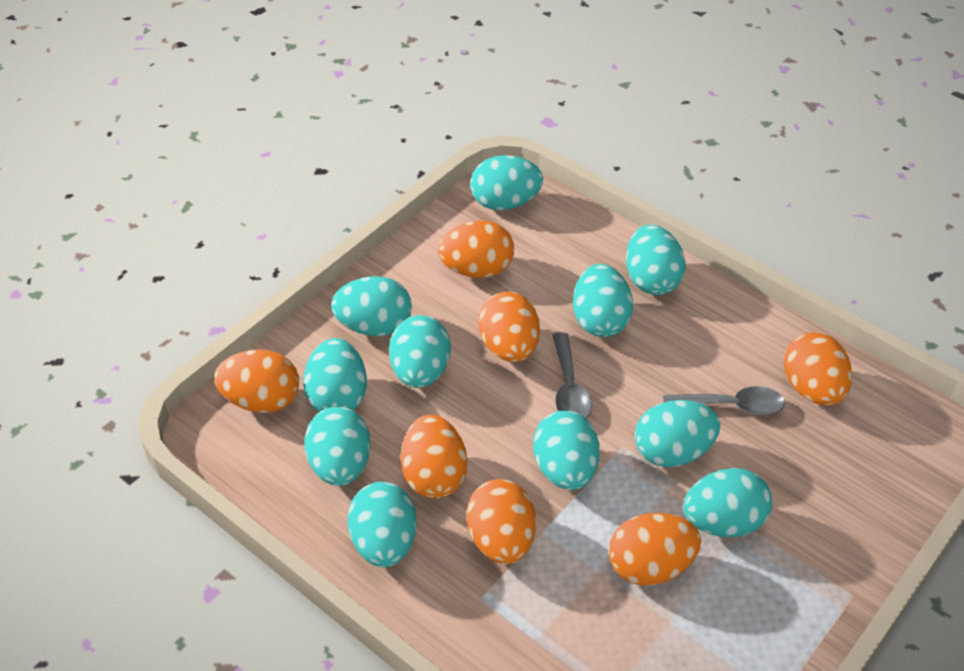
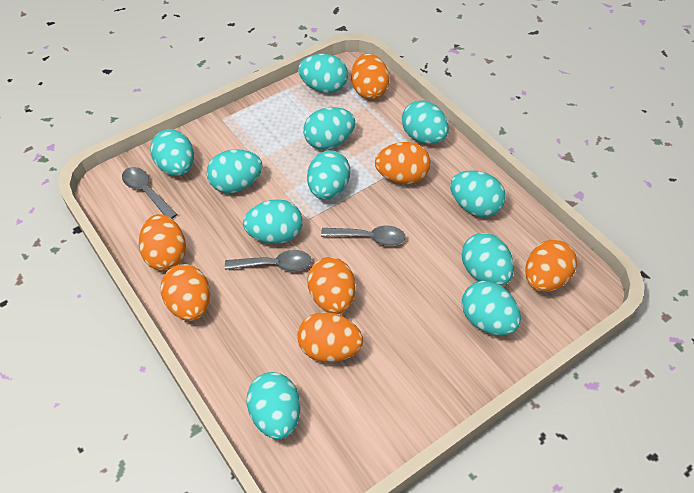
grey spoon: 2 -> 3

